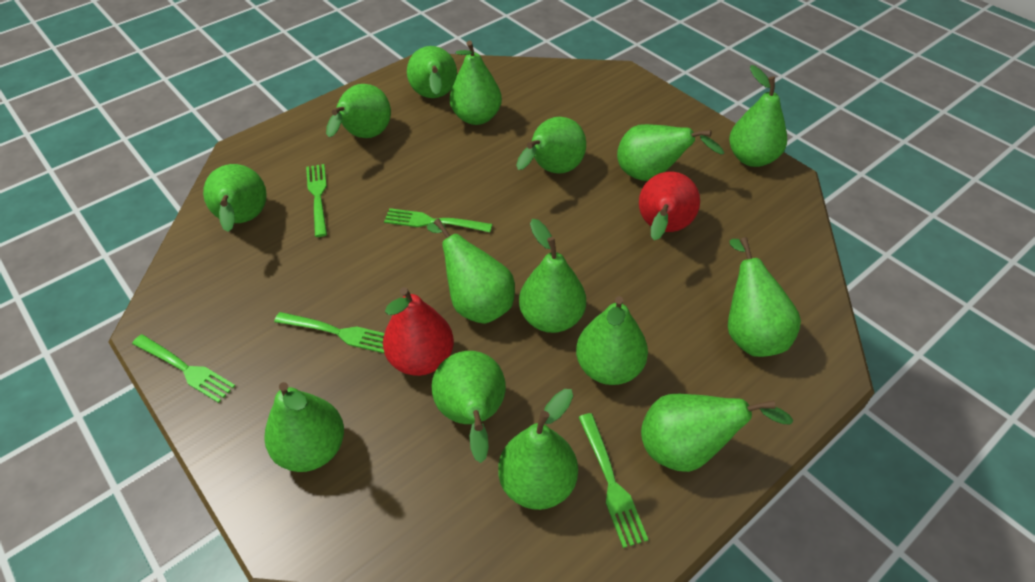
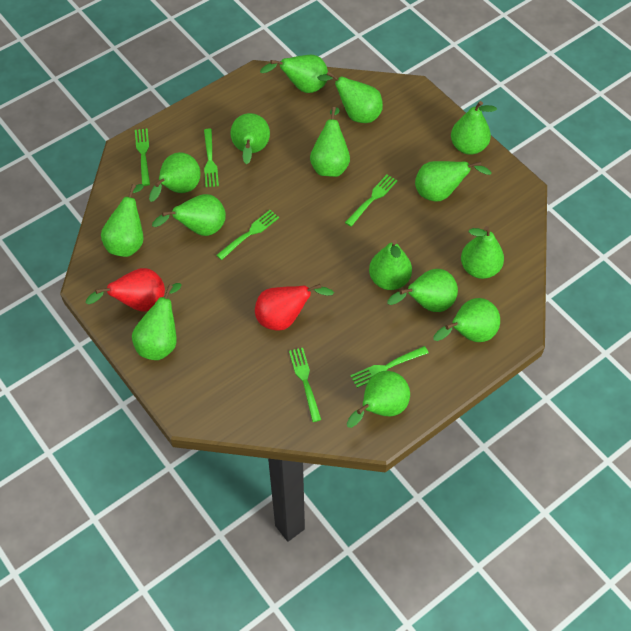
green fork: 5 -> 6

